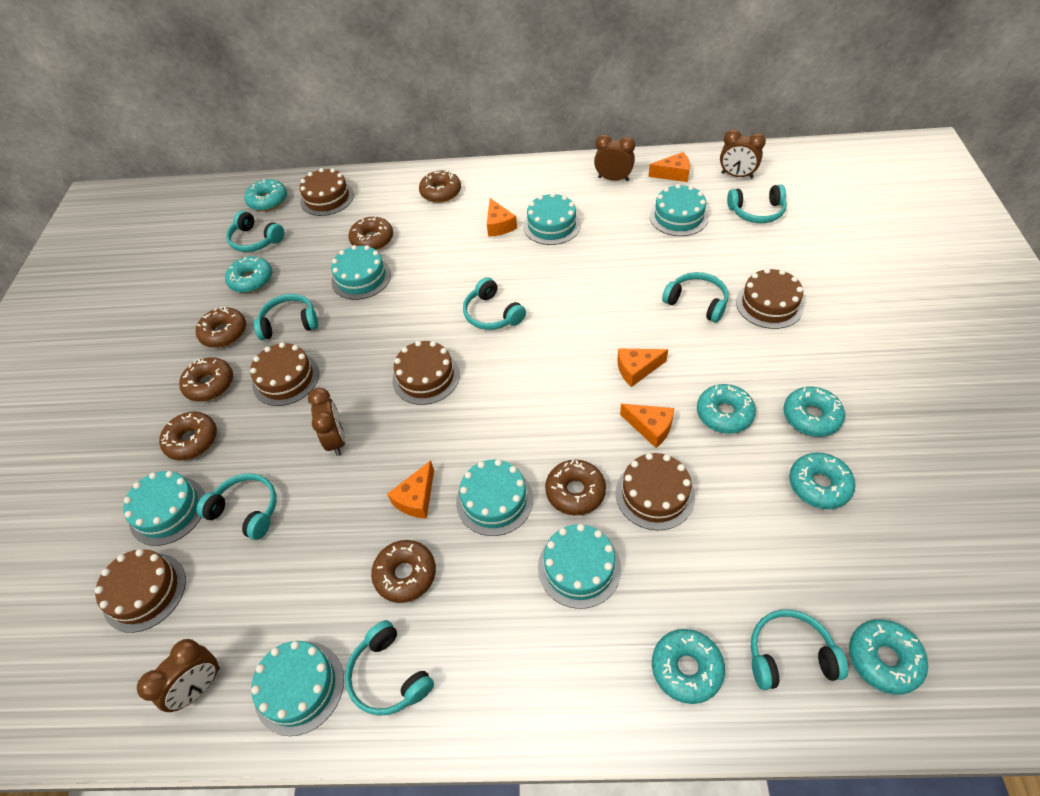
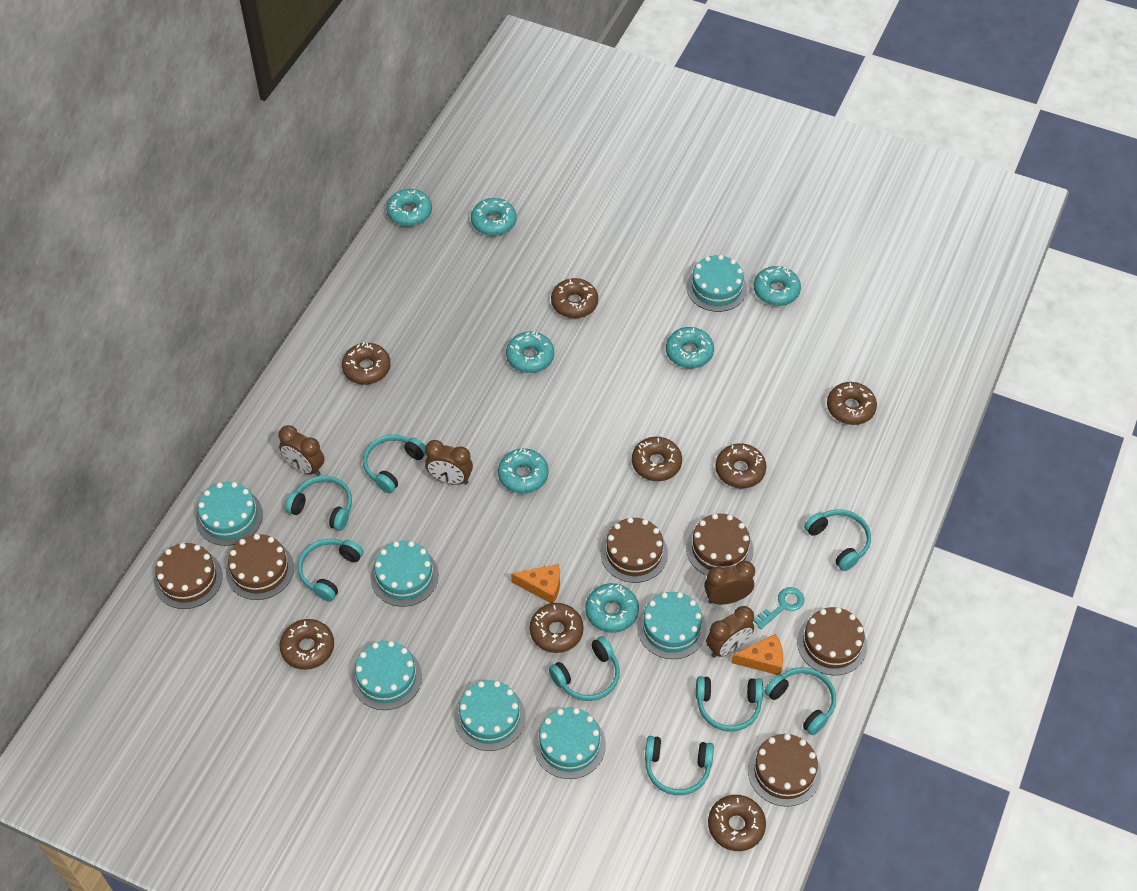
brown donut: 7 -> 8
orange cheese: 5 -> 2
turquoise key: 0 -> 1

